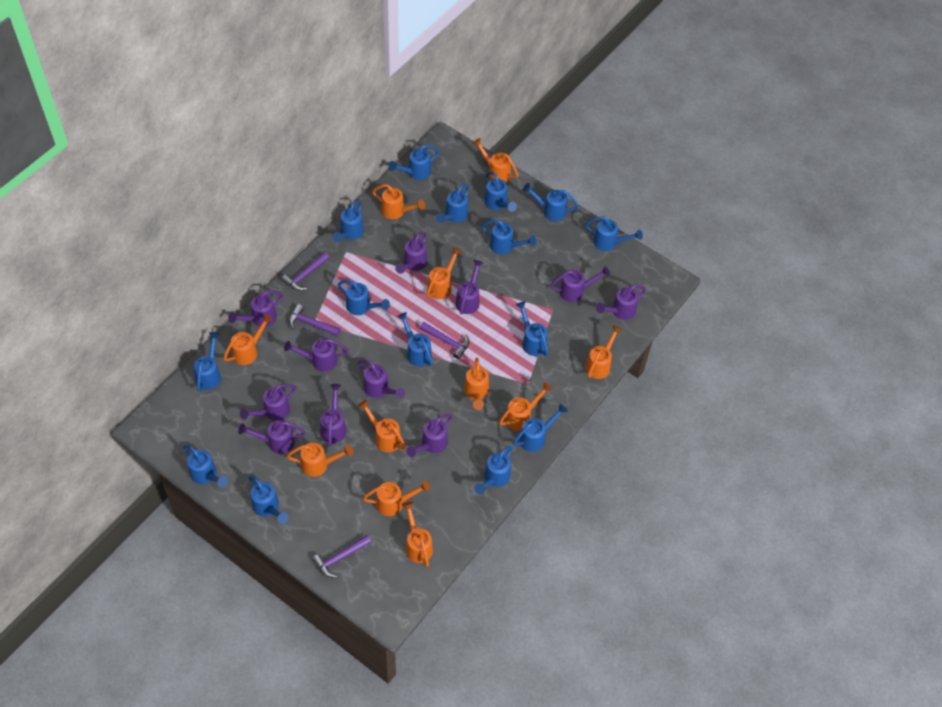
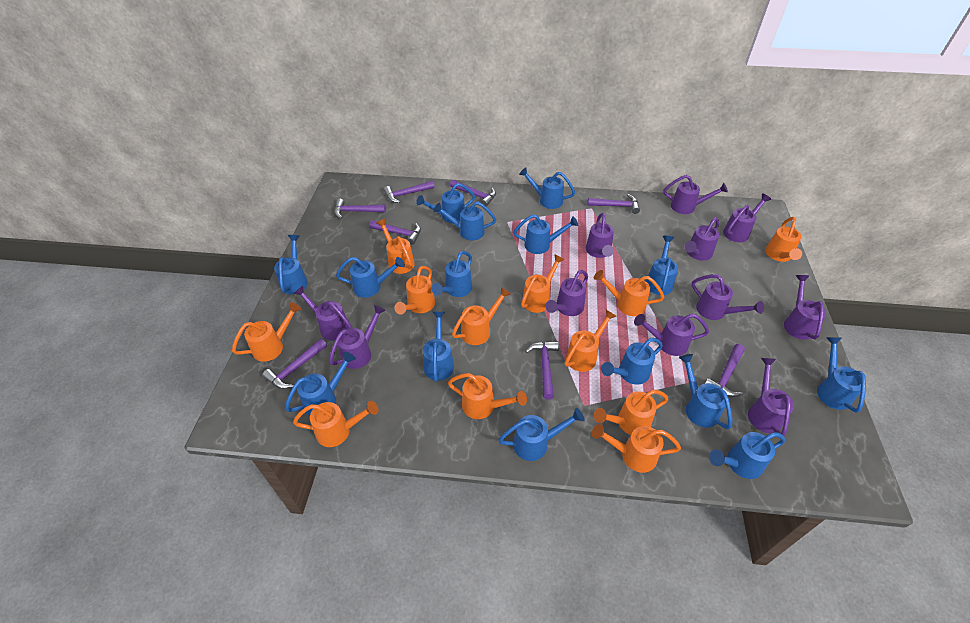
orange watering can: 11 -> 12
purple hammer: 4 -> 8

